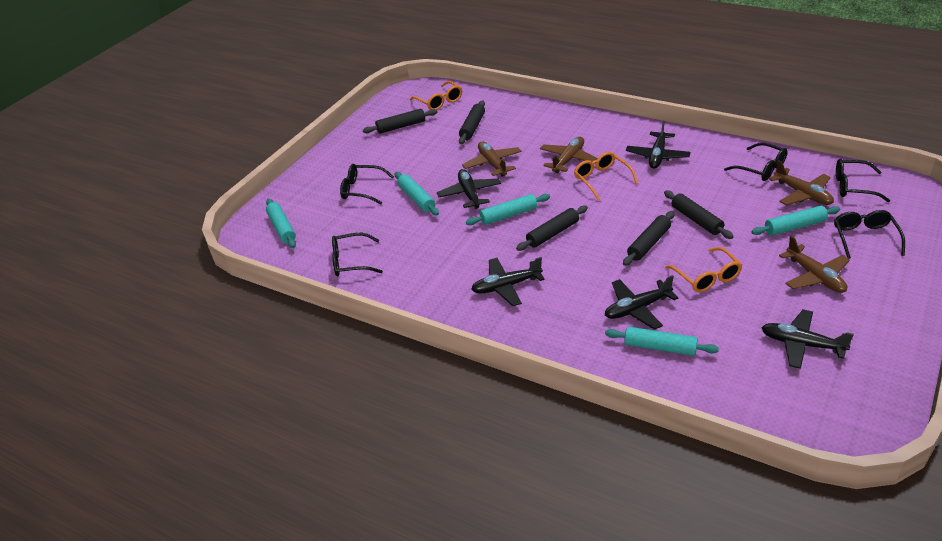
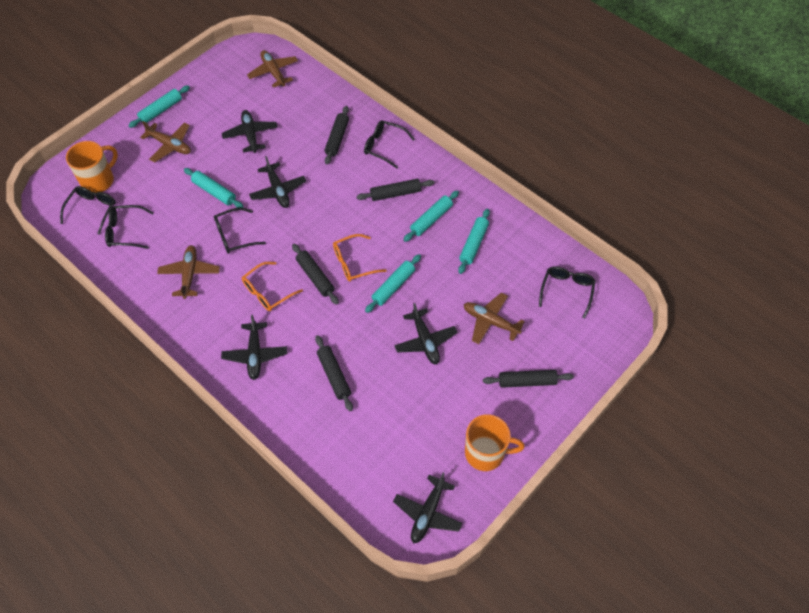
orange glasses: 3 -> 2
orange mug: 0 -> 2

